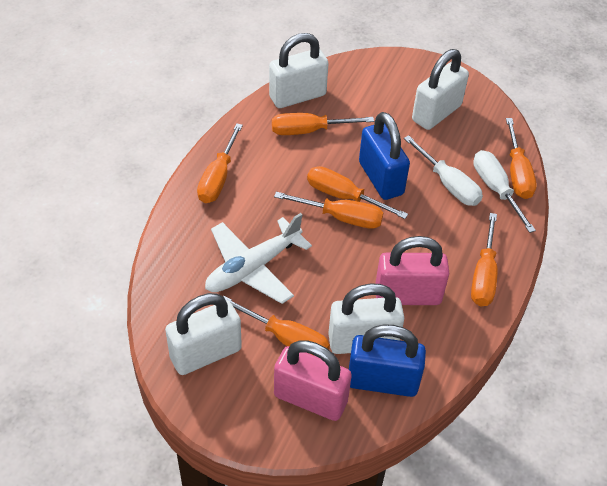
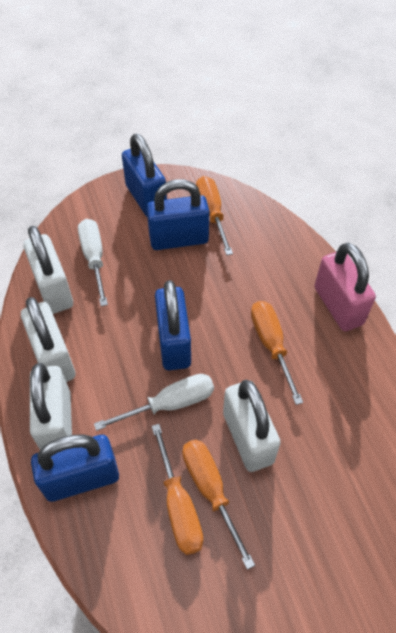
blue padlock: 2 -> 4
orange screwdriver: 7 -> 4
pink padlock: 2 -> 1
white plane: 1 -> 0

